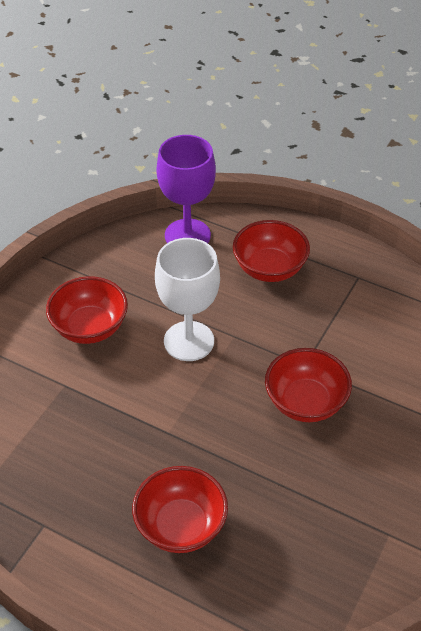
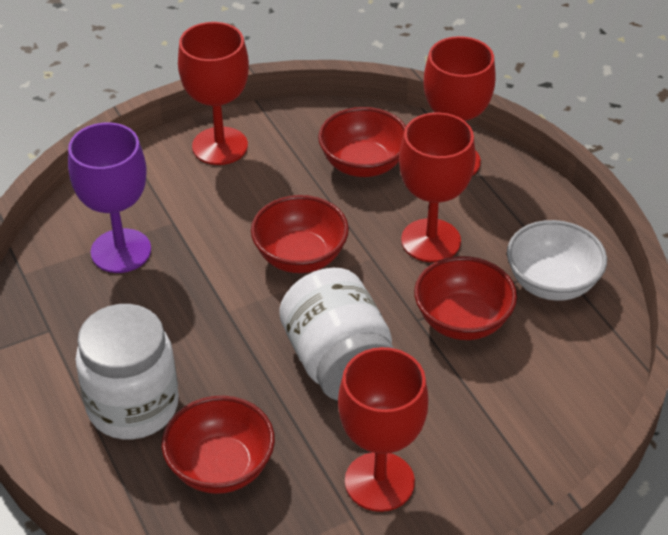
red goblet: 0 -> 4
white bowl: 0 -> 1
white goblet: 1 -> 0
white jar: 0 -> 2

